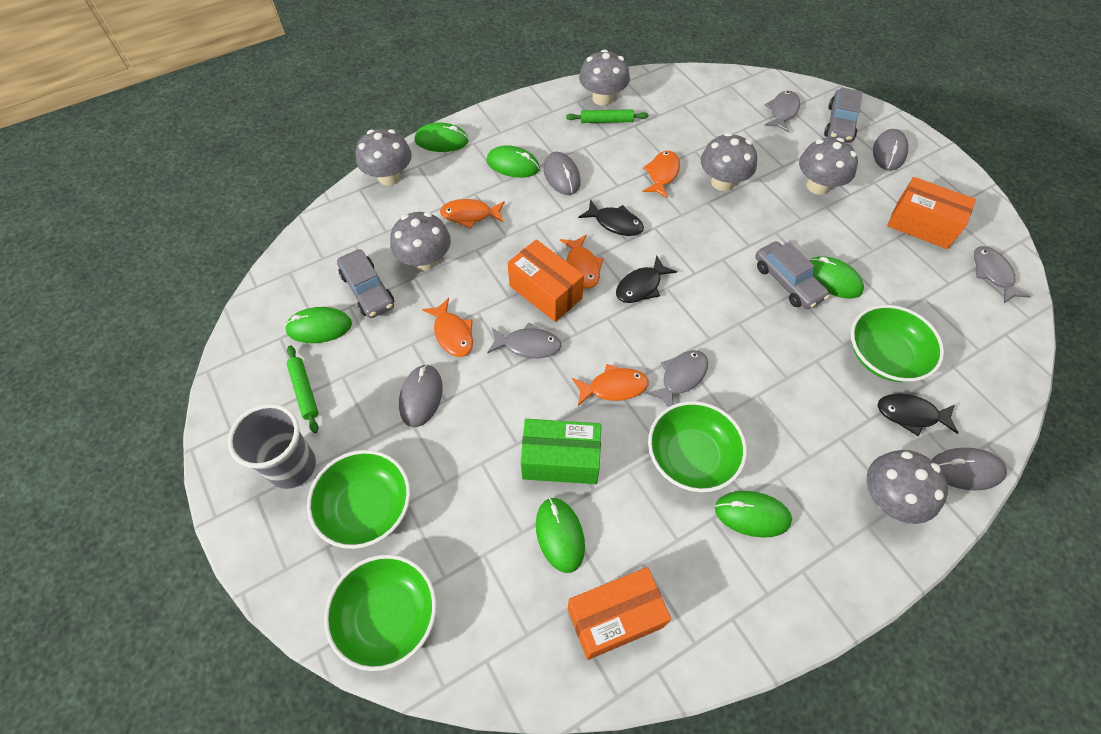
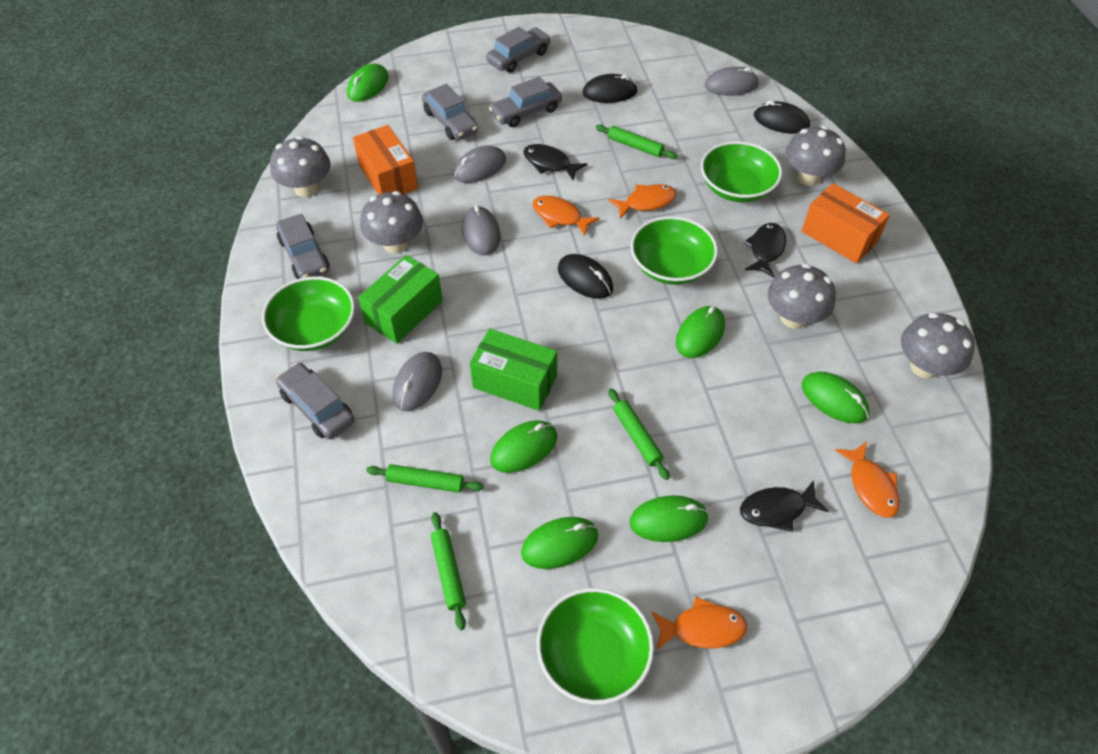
black mouse: 0 -> 3
green box: 1 -> 2
green rolling pin: 2 -> 4
grey car: 3 -> 5
grey cup: 1 -> 0
grey fish: 4 -> 0
grey mushroom: 6 -> 5
orange box: 3 -> 2
orange fish: 5 -> 4

